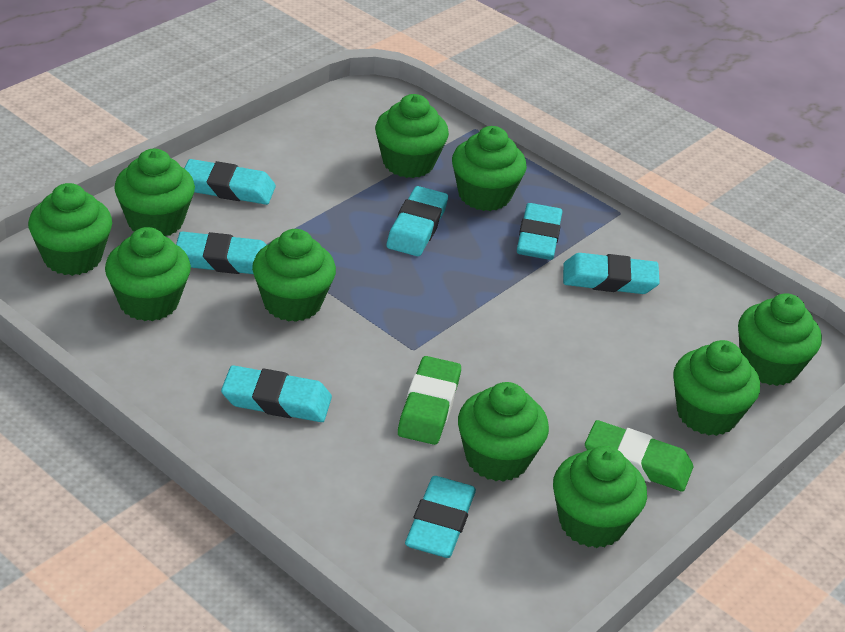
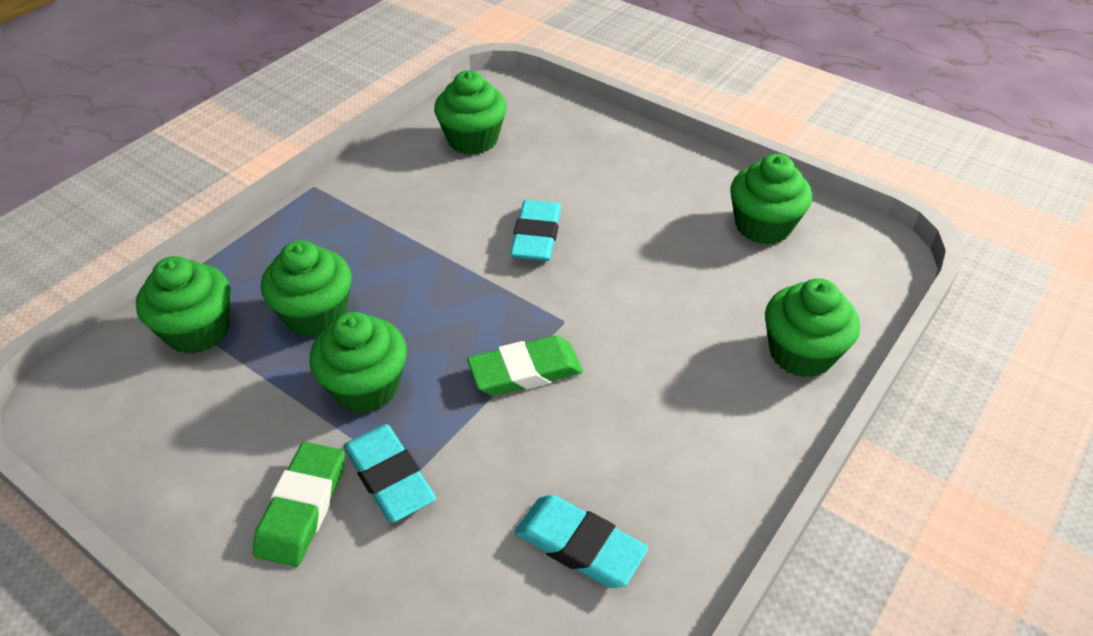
green cupcake: 10 -> 6
turquoise eraser: 7 -> 3

